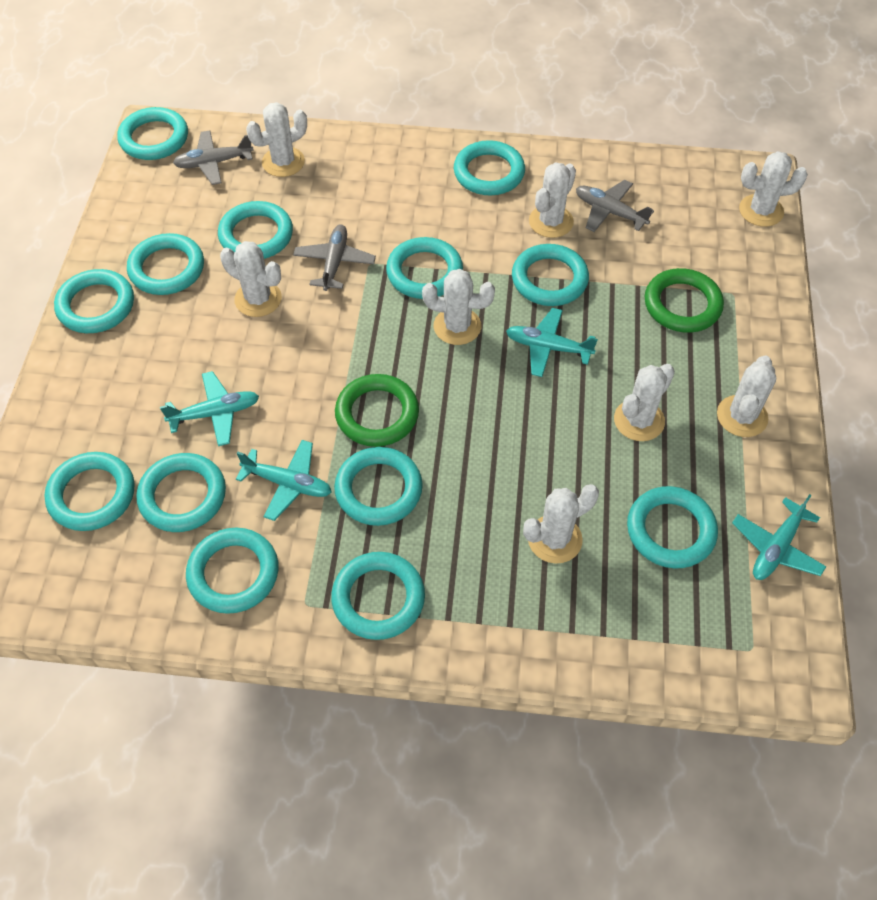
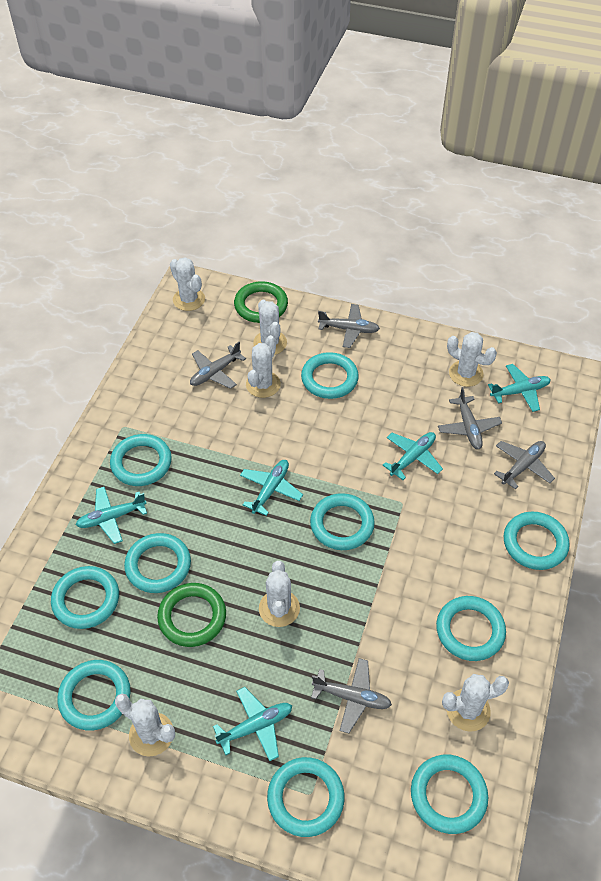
grey plane: 3 -> 5
turquoise plane: 4 -> 5
turquoise ring: 13 -> 10
white cactus: 8 -> 7

